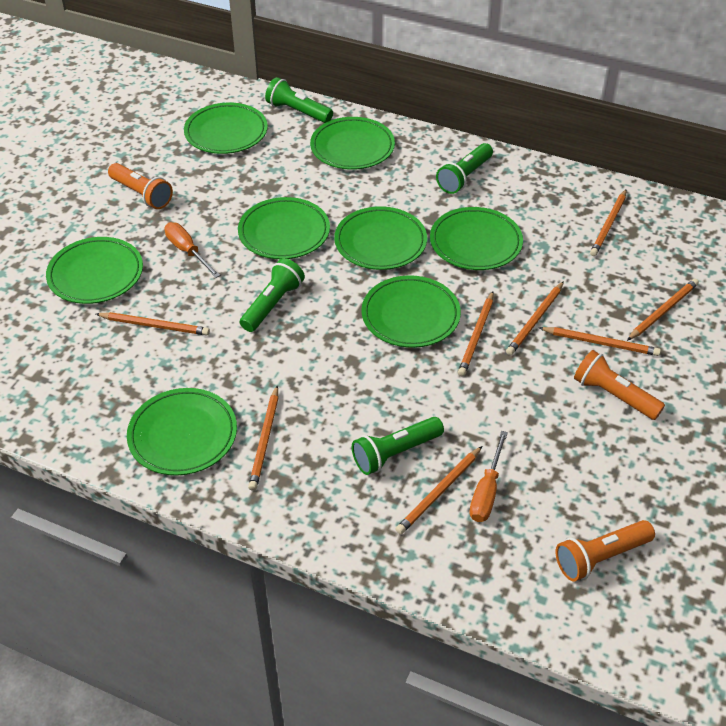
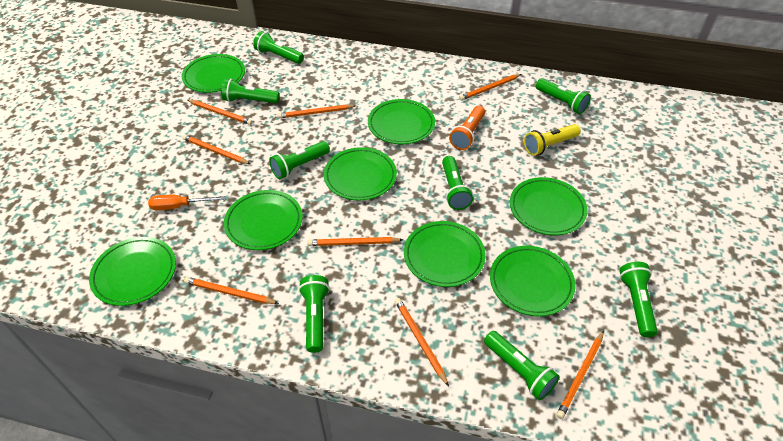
green flashlight: 4 -> 8
orange flashlight: 3 -> 1
orange screwdriver: 2 -> 1
yellow flashlight: 0 -> 1

